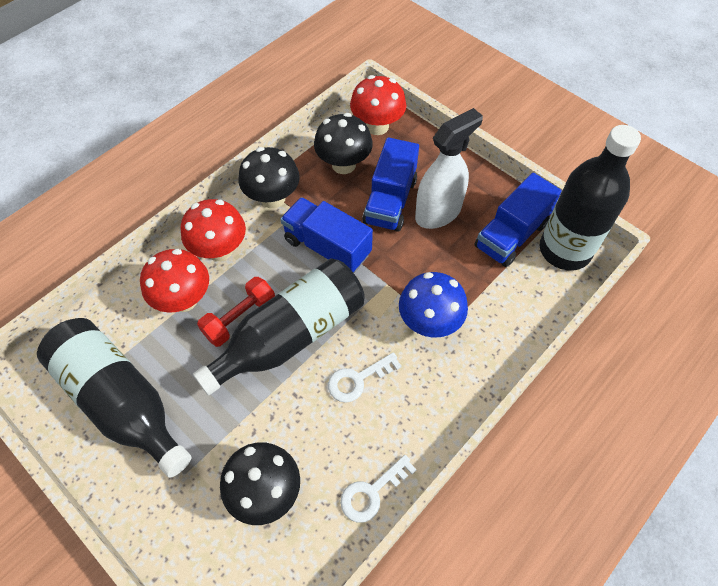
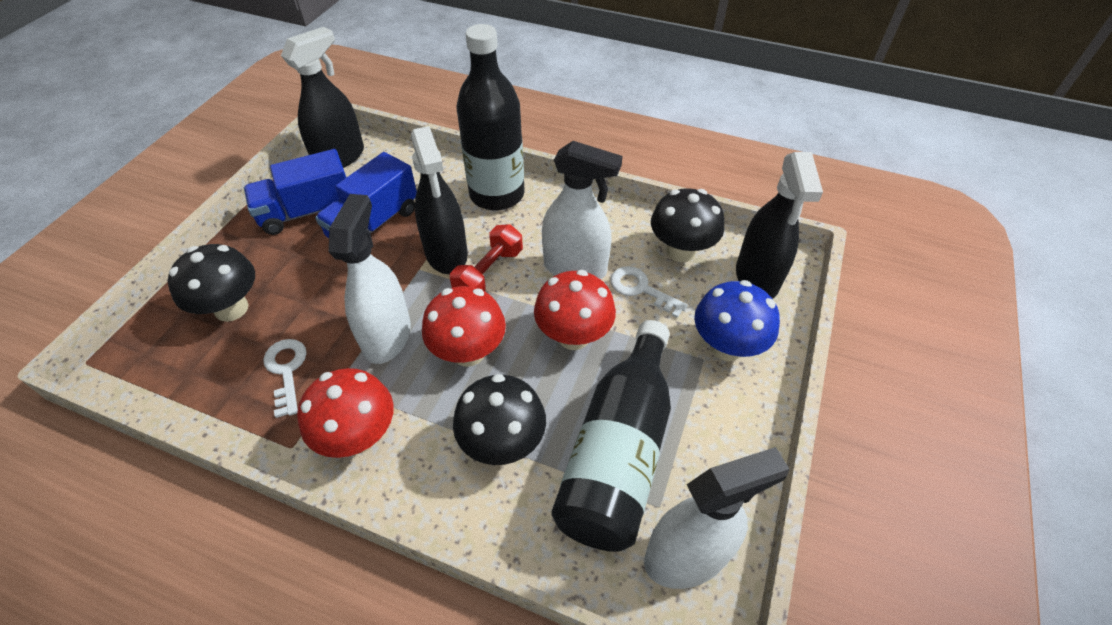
black bottle: 3 -> 2
black spray bottle: 0 -> 3
blue truck: 3 -> 2
white spray bottle: 1 -> 3

